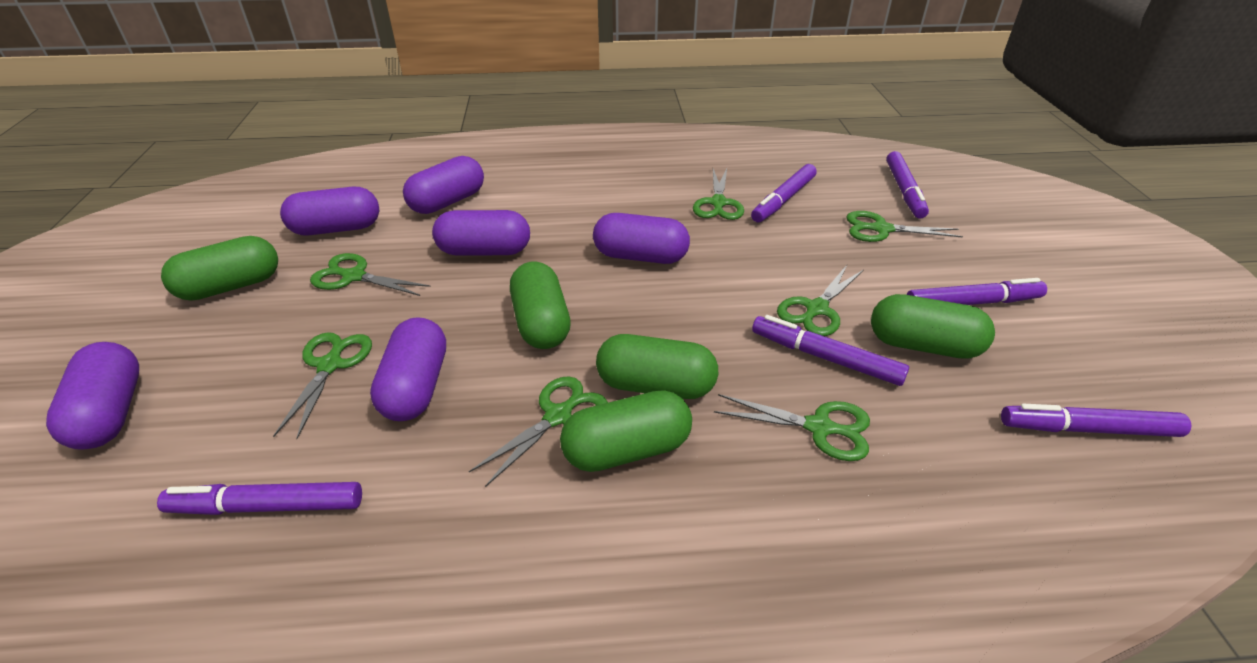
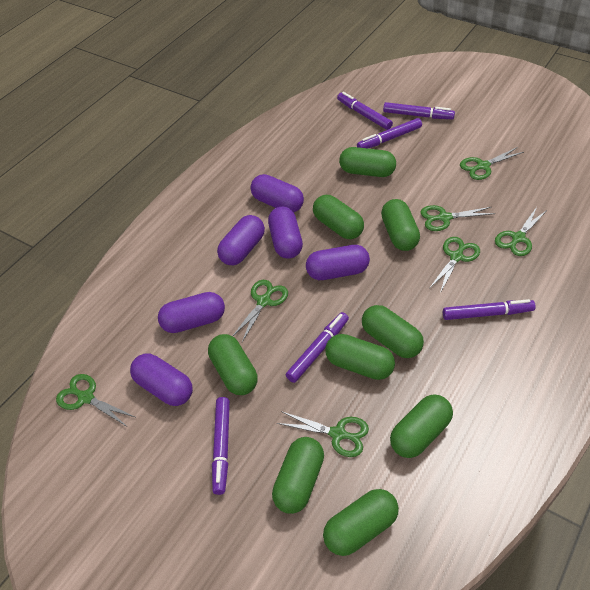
green capsule: 5 -> 9

